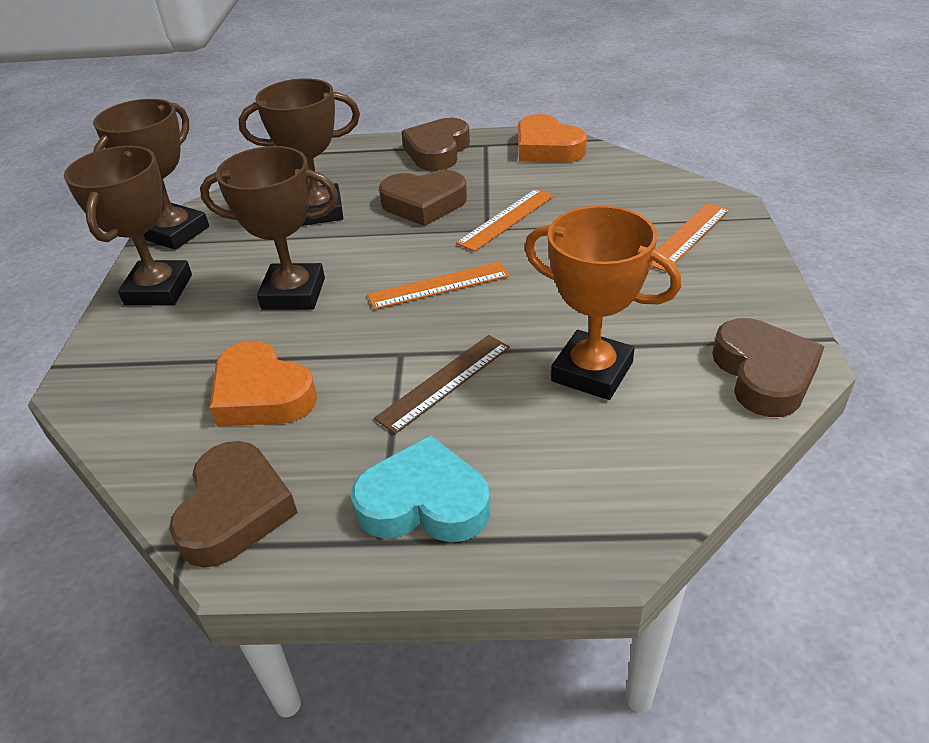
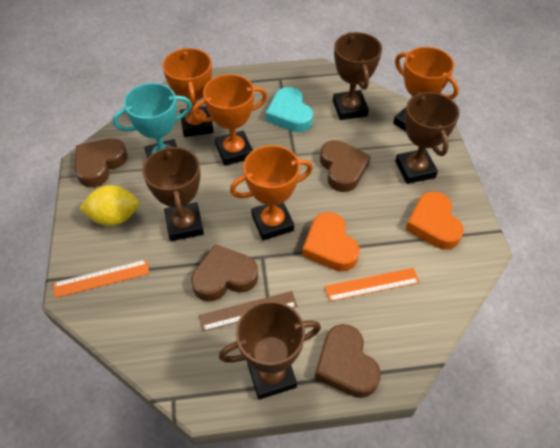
orange ruler: 3 -> 2
orange trophy: 1 -> 4
turquoise trophy: 0 -> 1
yellow lemon: 0 -> 1

